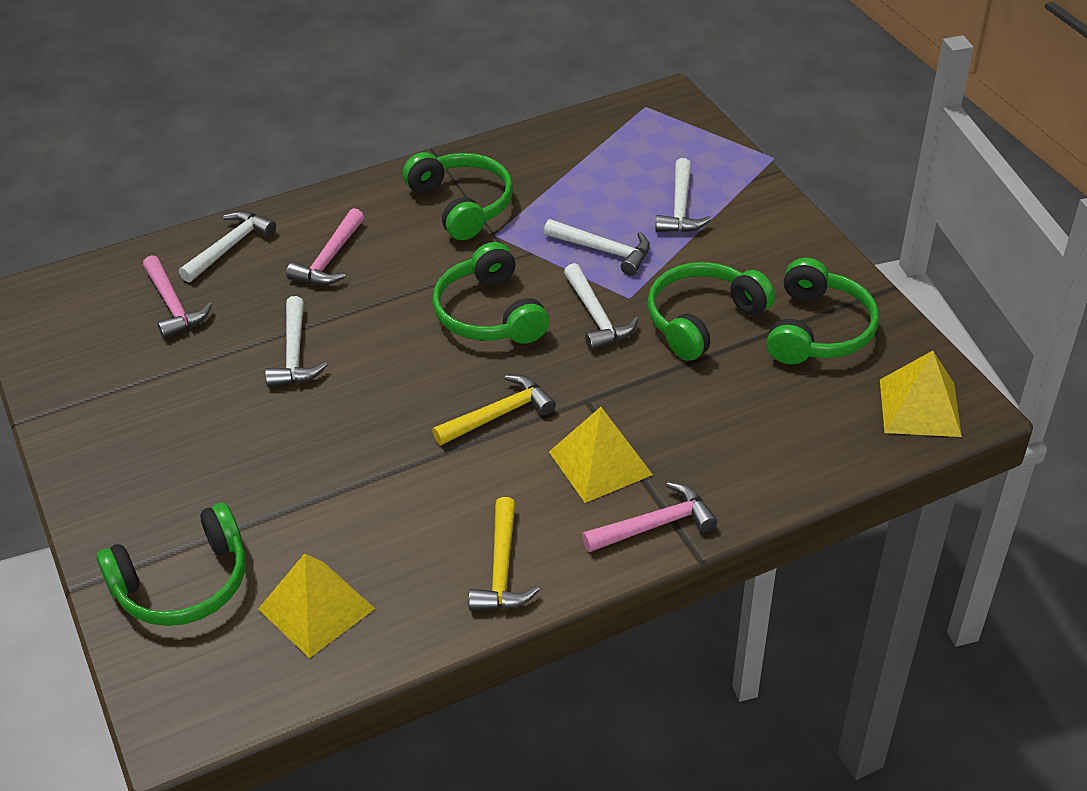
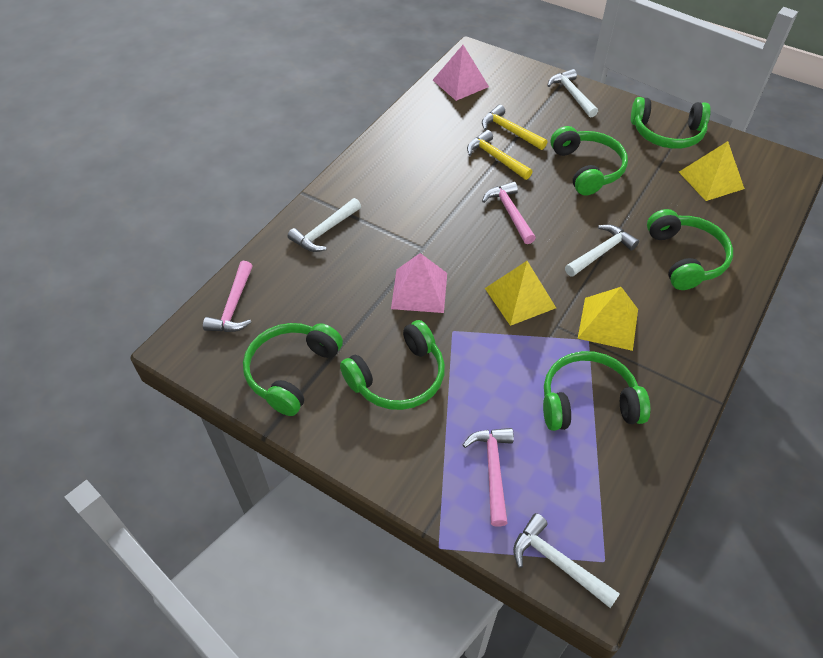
green headphones: 5 -> 6
pink pyramid: 0 -> 2
white hammer: 5 -> 4

